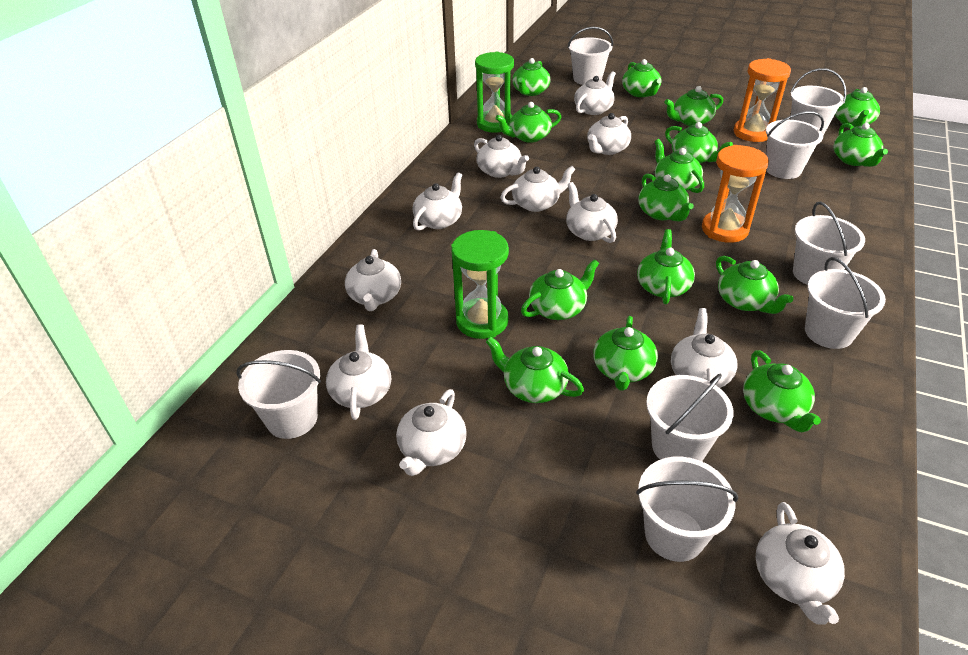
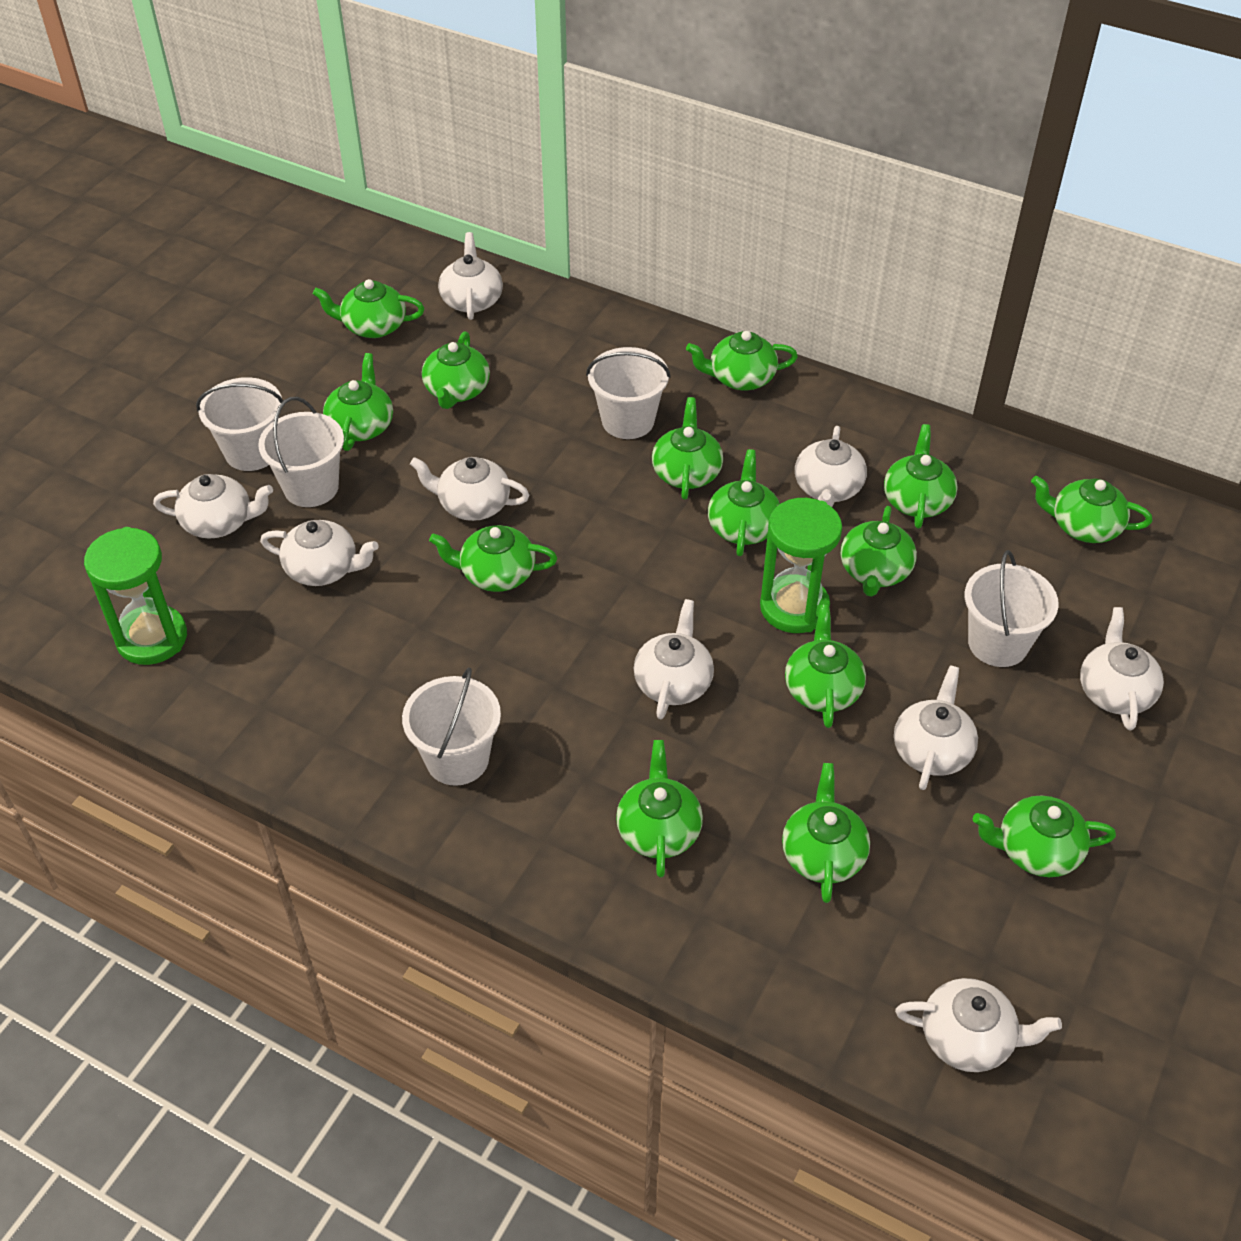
green teapot: 15 -> 14
orange hourglass: 2 -> 0
white bucket: 8 -> 5
white teapot: 11 -> 9

